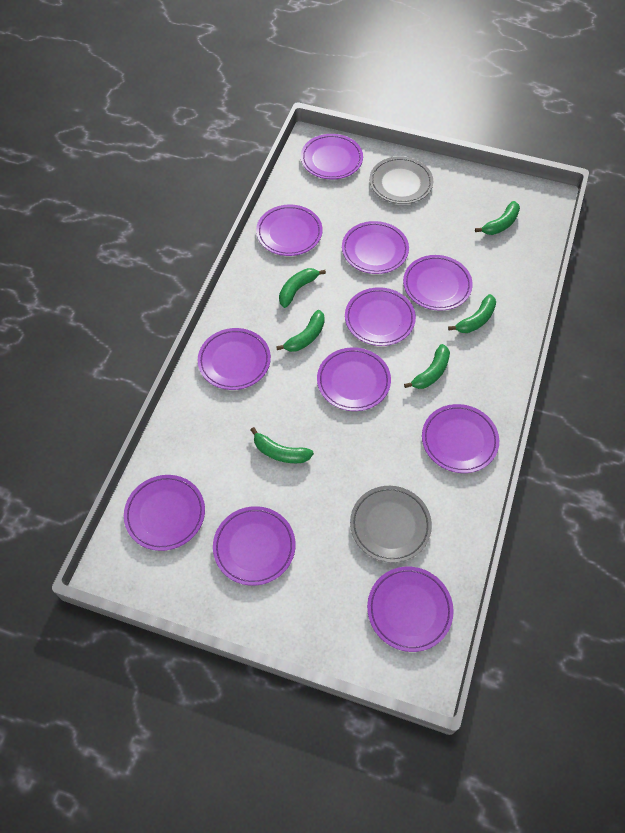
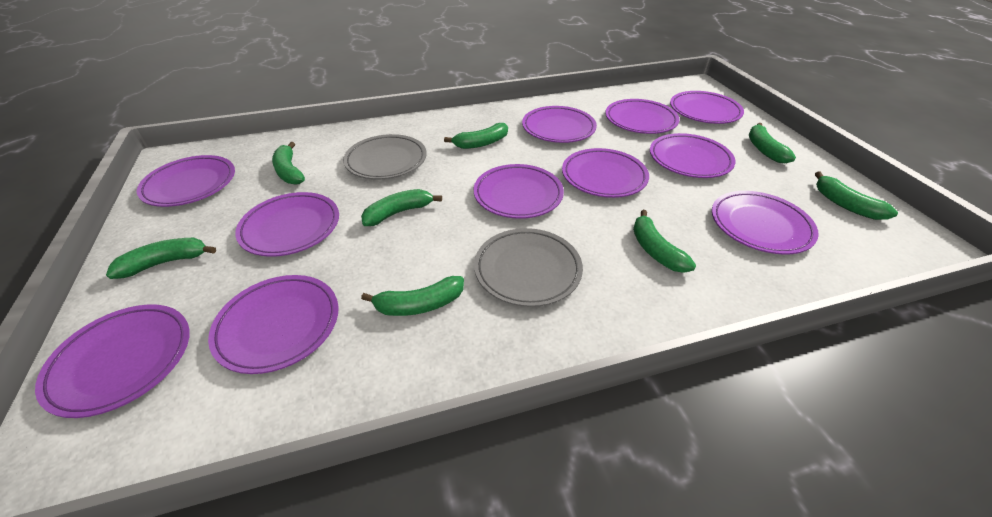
green banana: 6 -> 8

